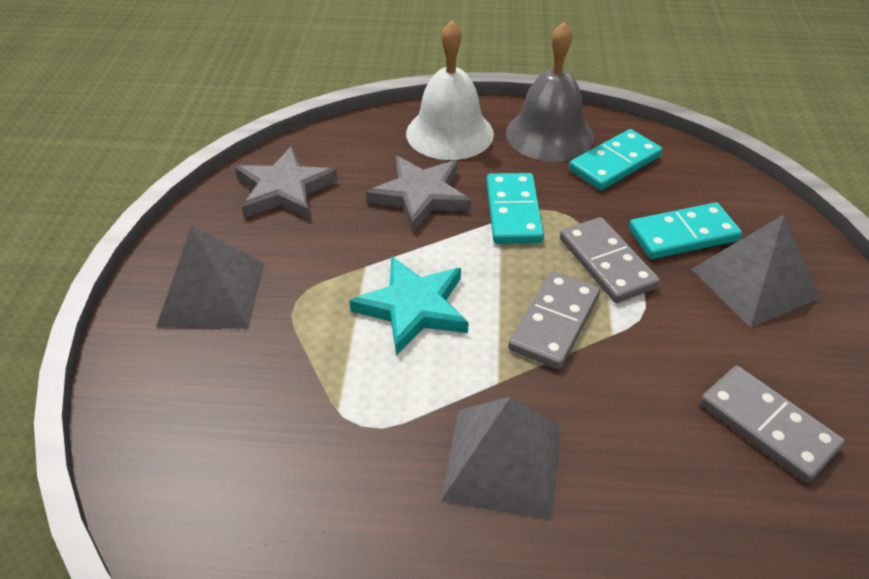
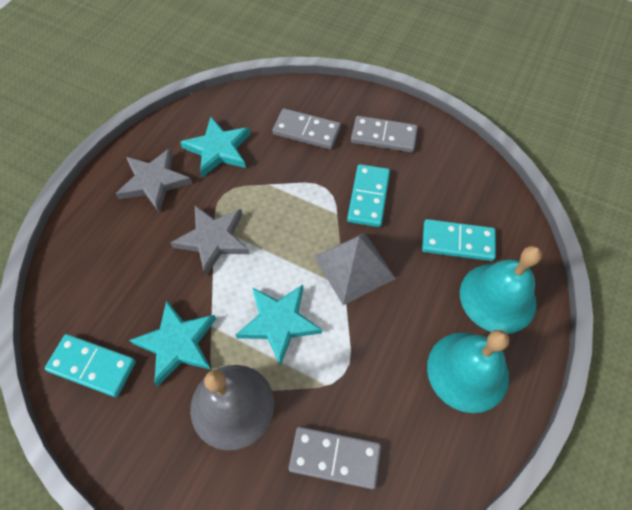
grey pyramid: 3 -> 1
turquoise bell: 0 -> 2
turquoise star: 1 -> 3
white bell: 1 -> 0

